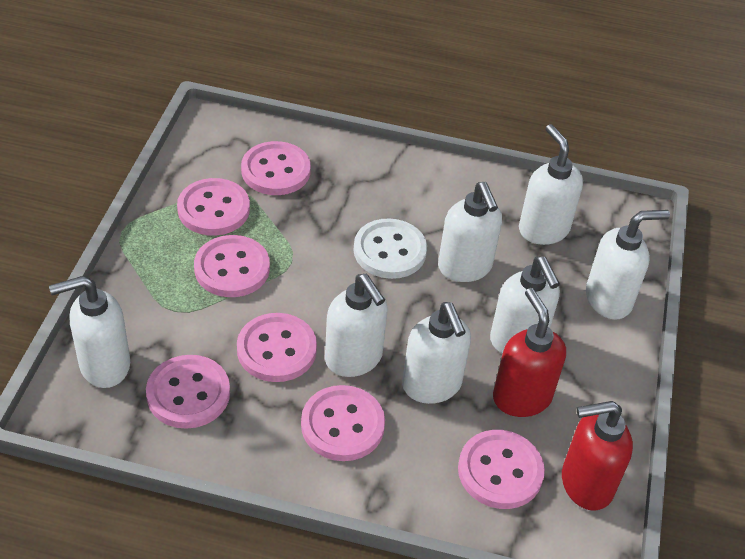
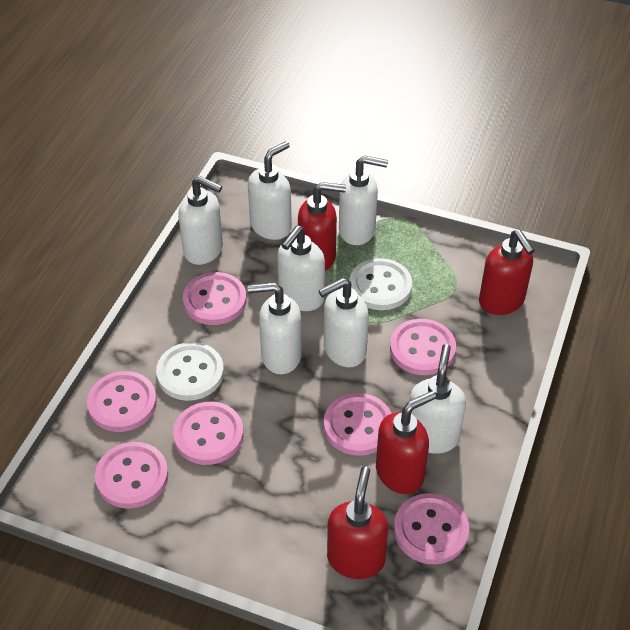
red soap dispenser: 2 -> 4
white button: 1 -> 2

